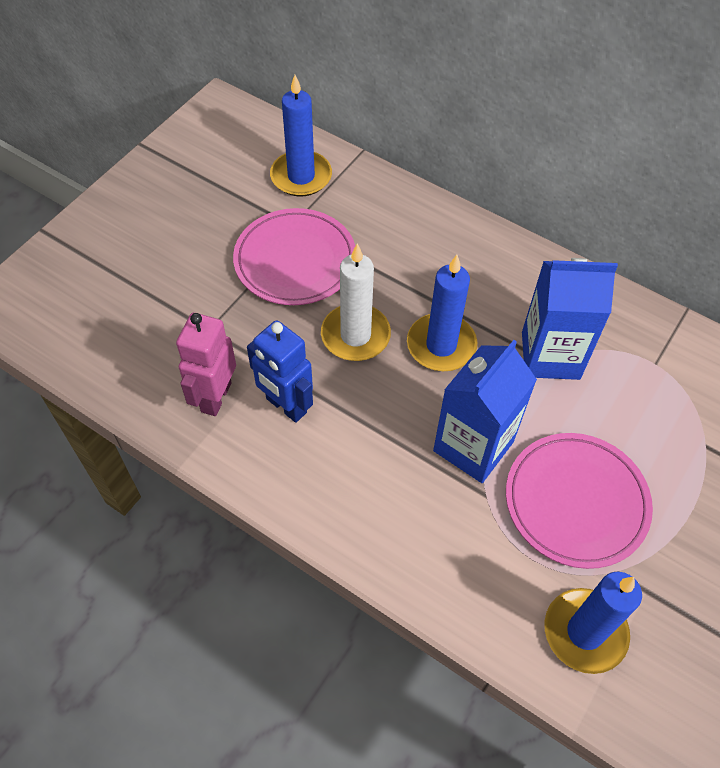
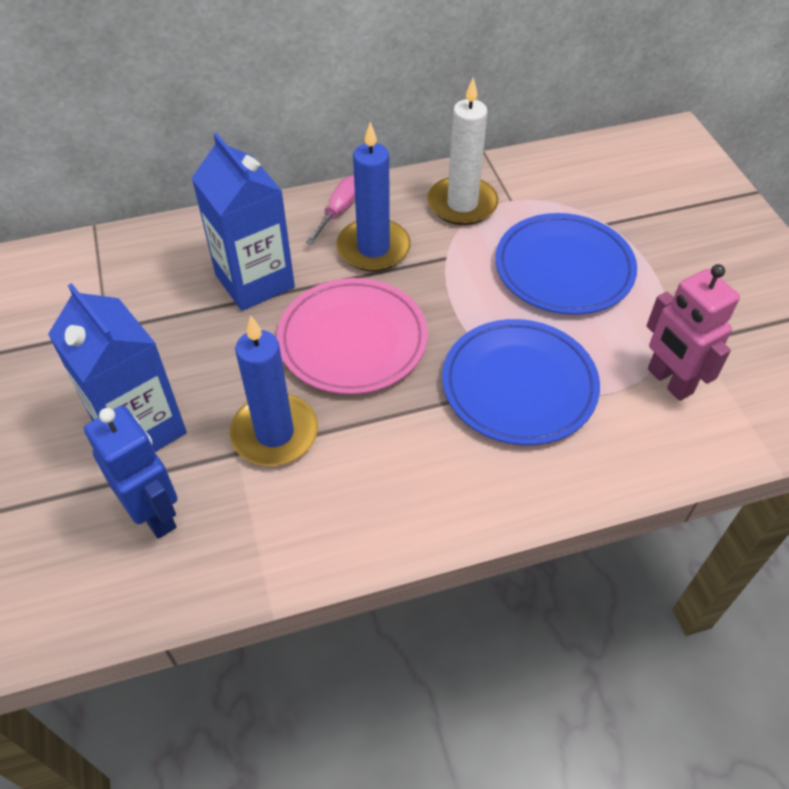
blue candle: 3 -> 2
blue plate: 0 -> 2
pink plate: 2 -> 1
pink screwdriver: 0 -> 1

